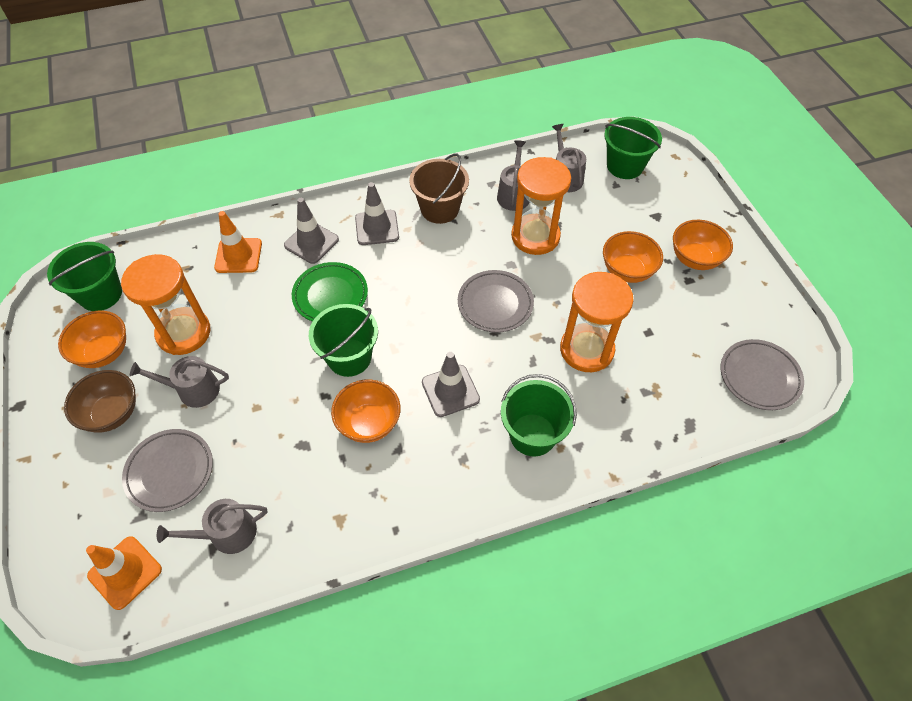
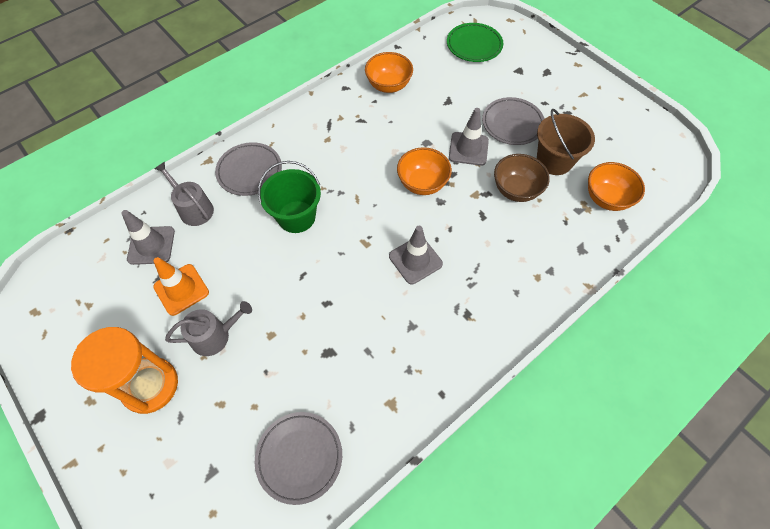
green bucket: 4 -> 1
grey watering can: 4 -> 2
orange bowl: 4 -> 3
orange hourglass: 3 -> 1
orange traffic cone: 2 -> 1

